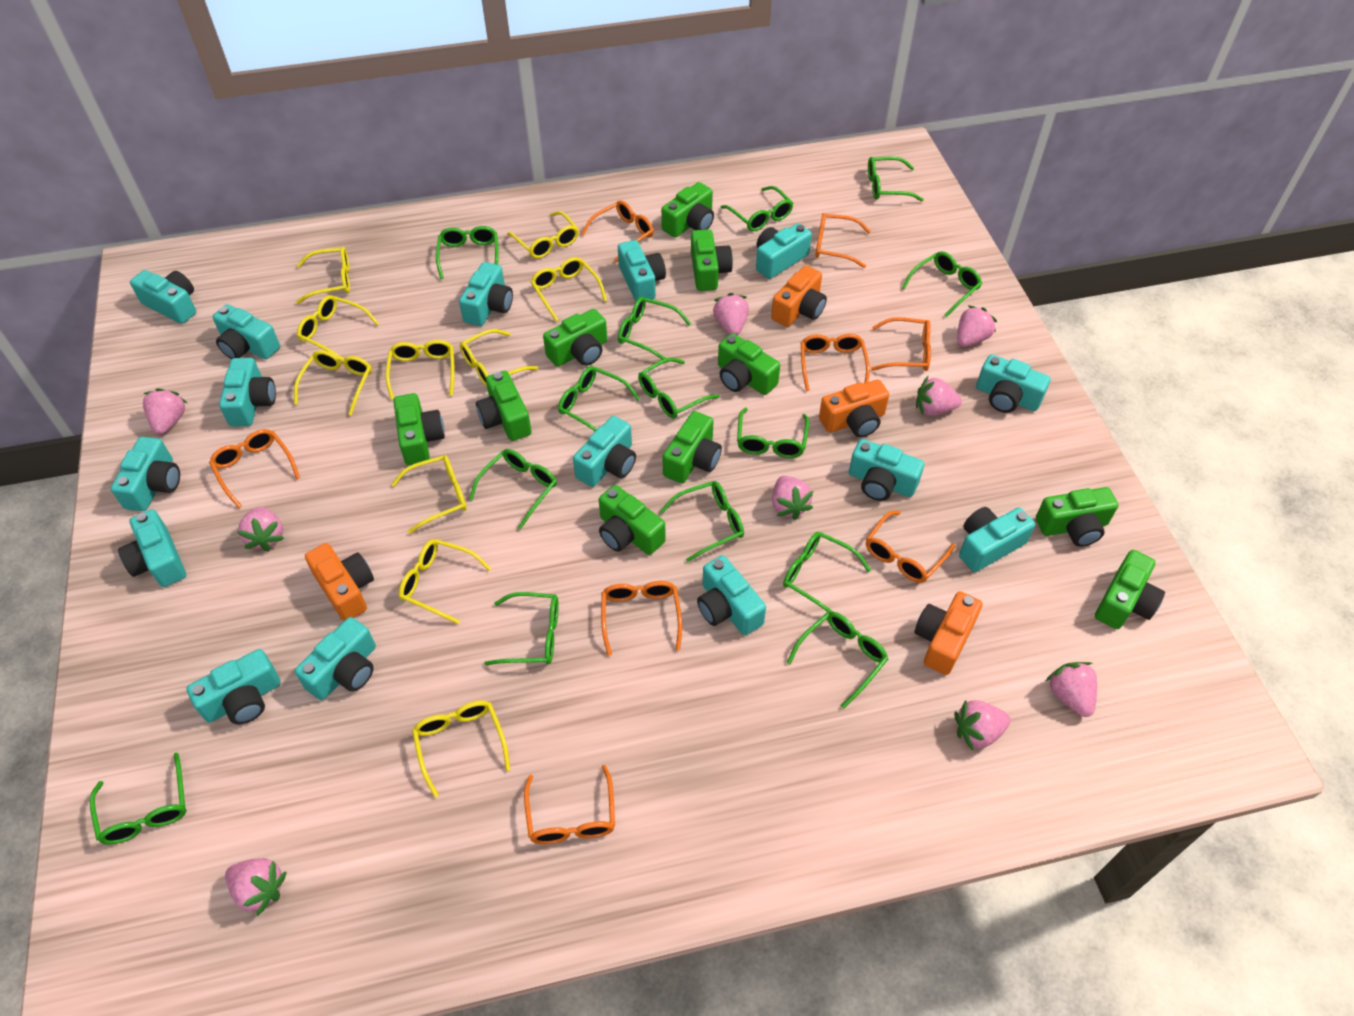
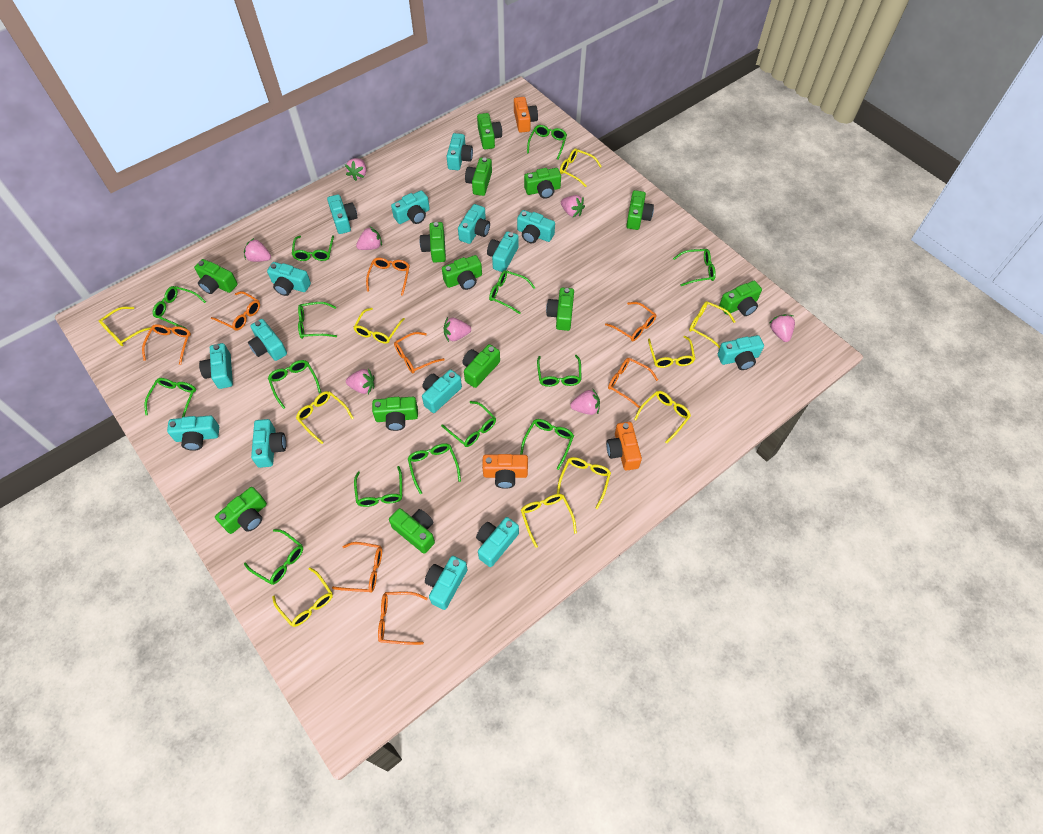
green camera: 10 -> 13
orange camera: 4 -> 3
pink strawberry: 9 -> 8

